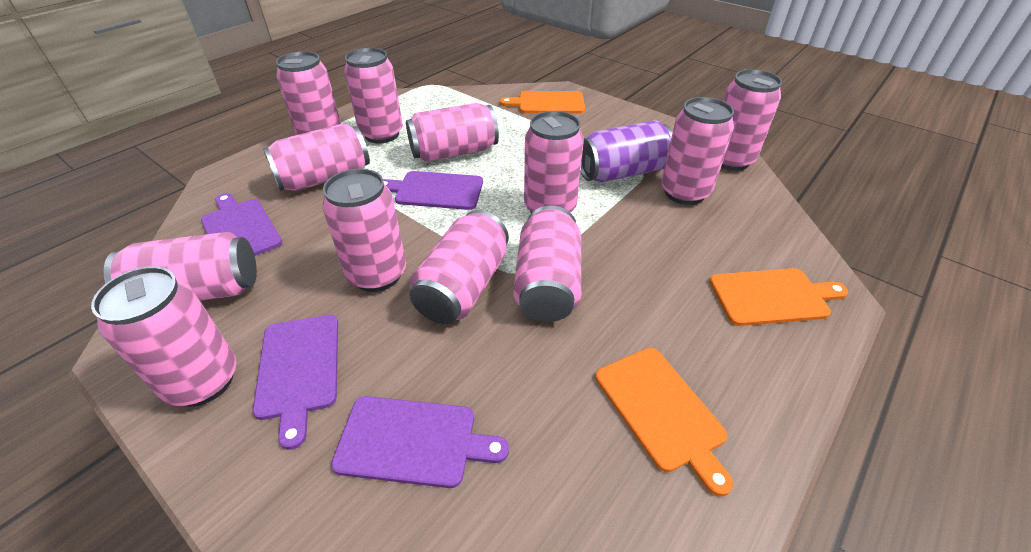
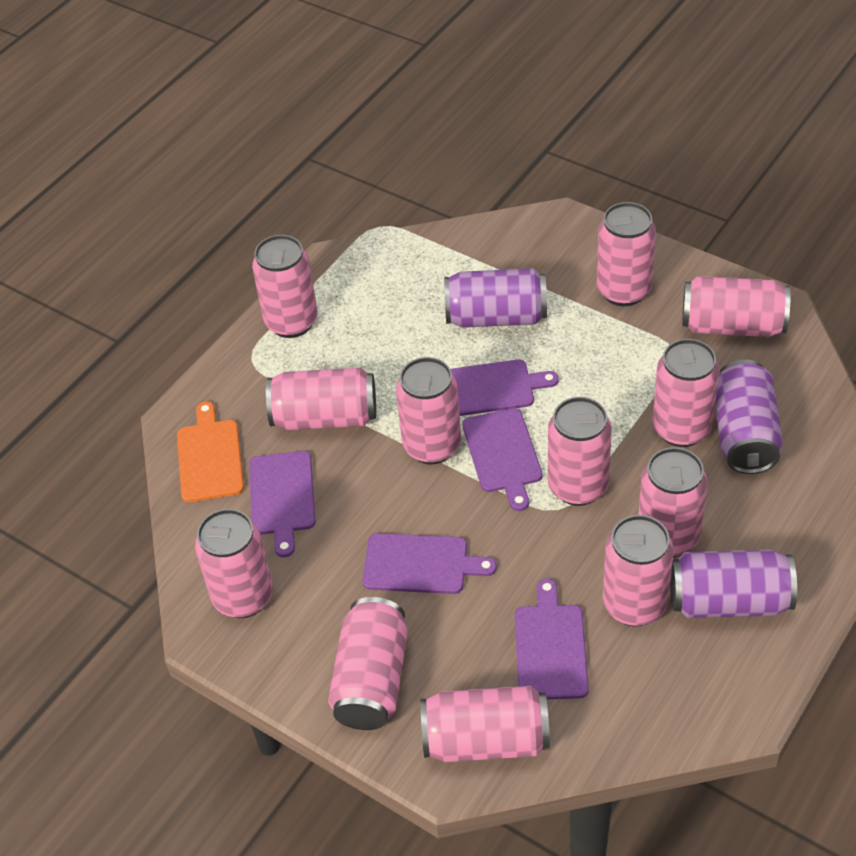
orange cutting board: 3 -> 1
purple can: 1 -> 3
purple cutting board: 4 -> 5

